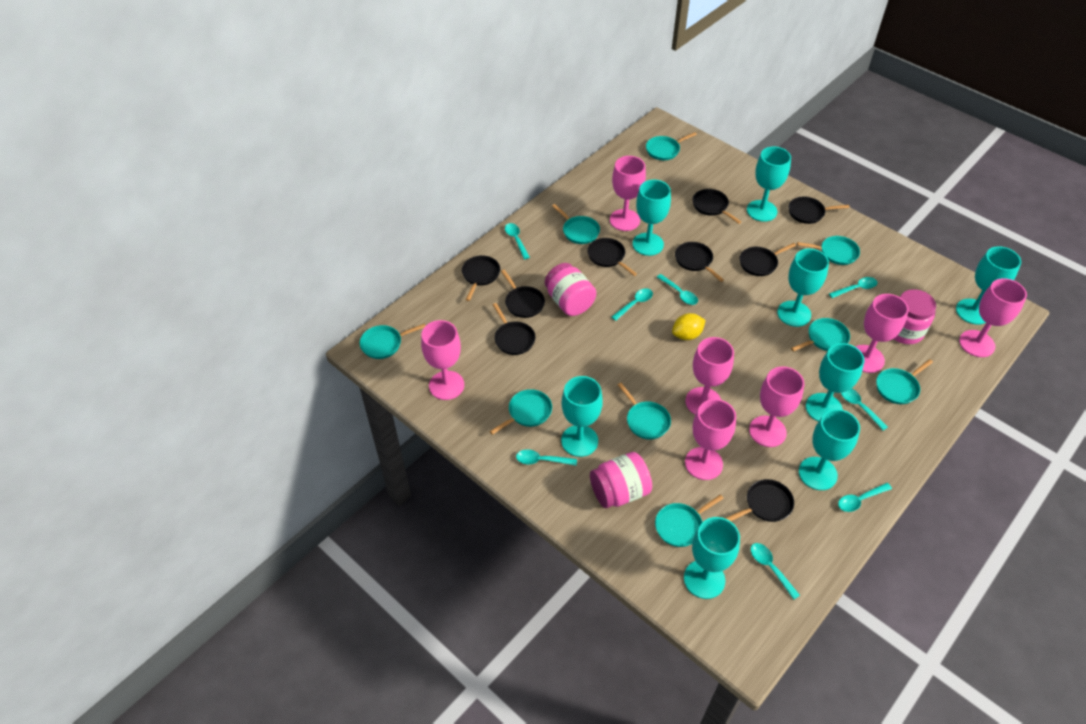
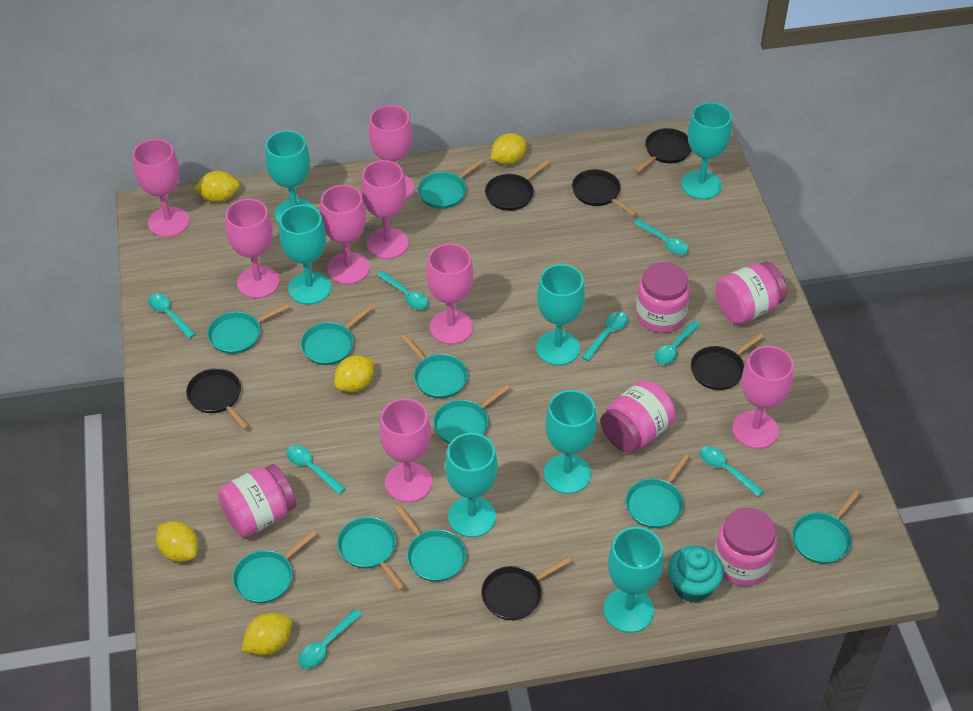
black pan: 9 -> 6
pink goblet: 7 -> 8
pink jar: 3 -> 5
turquoise cupcake: 0 -> 1
turquoise goblet: 8 -> 7
turquoise pan: 9 -> 10
yellow lemon: 1 -> 5

